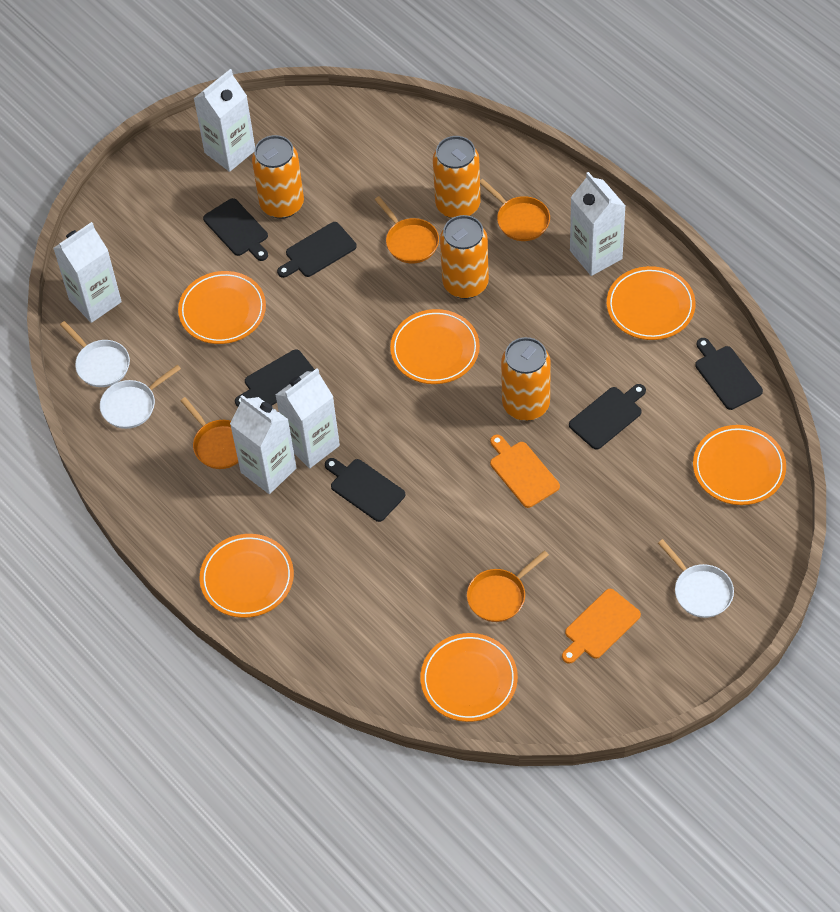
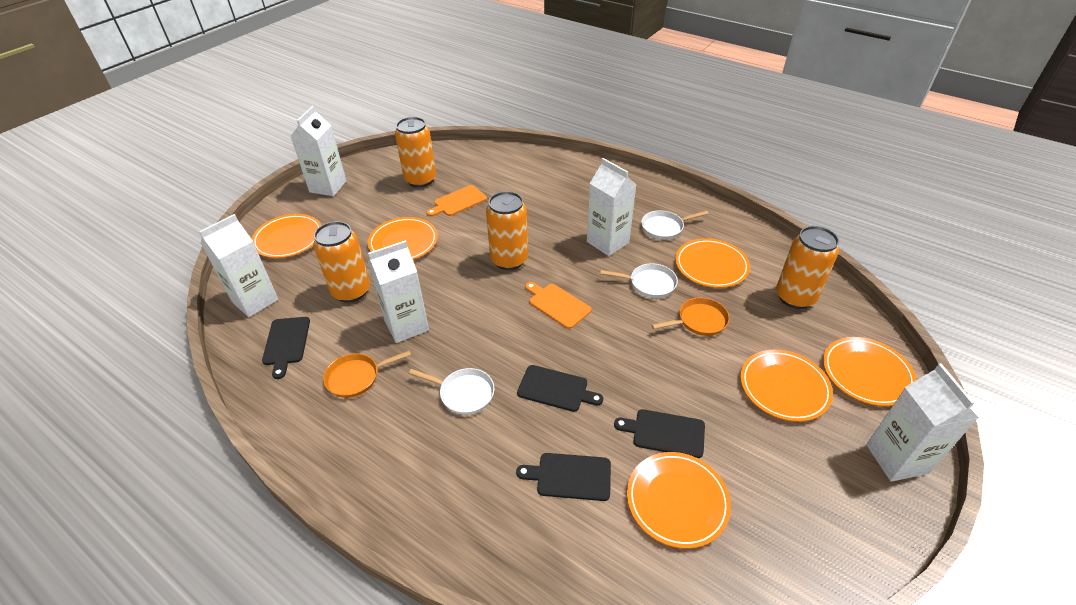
black cutting board: 6 -> 4
orange pan: 4 -> 2

